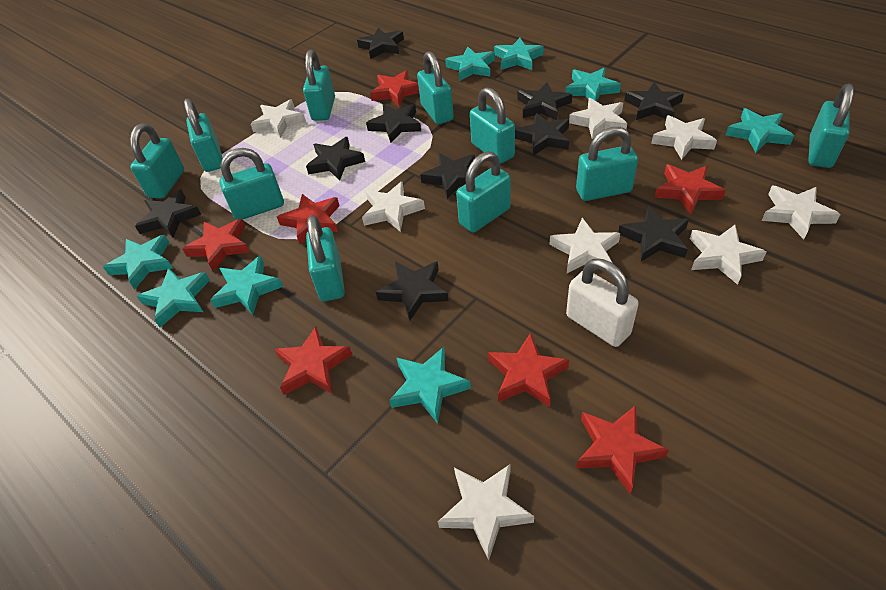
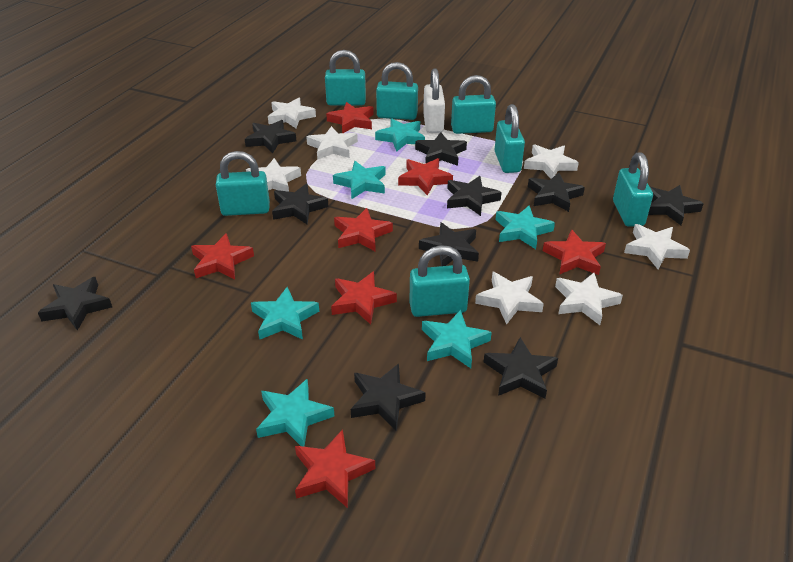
turquoise padlock: 10 -> 7
turquoise star: 8 -> 6
white star: 8 -> 7

